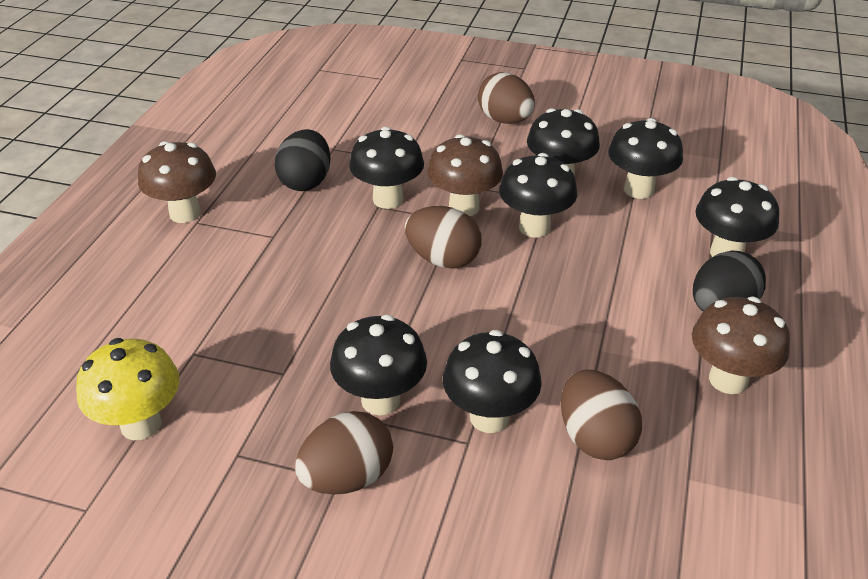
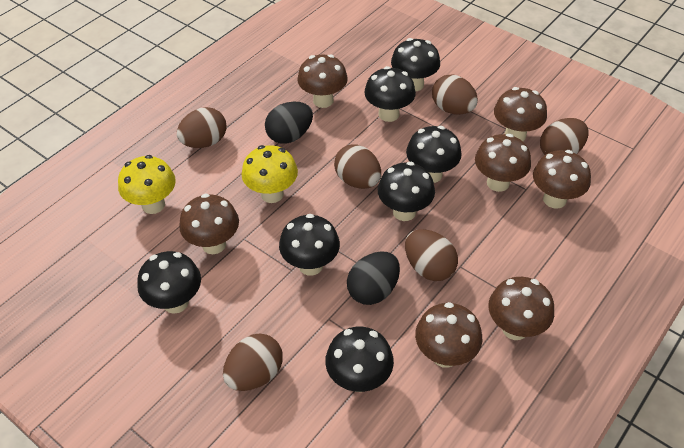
brown egg: 4 -> 6
brown mushroom: 3 -> 7
yellow mushroom: 1 -> 2

